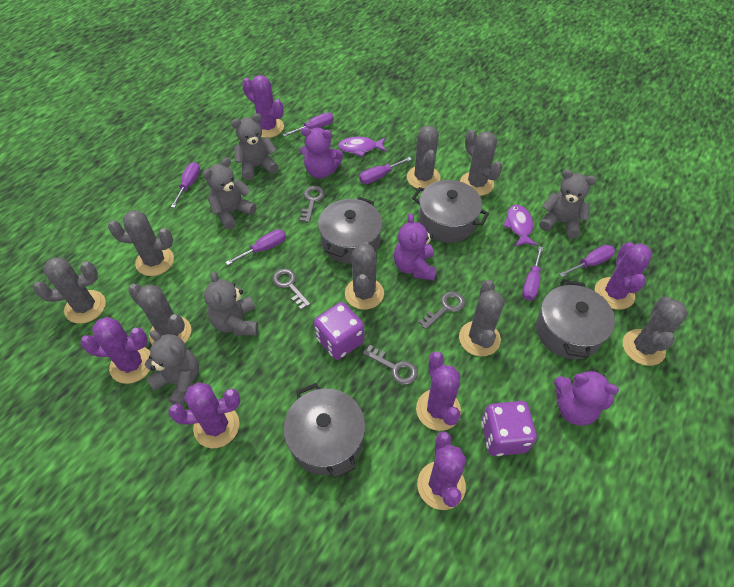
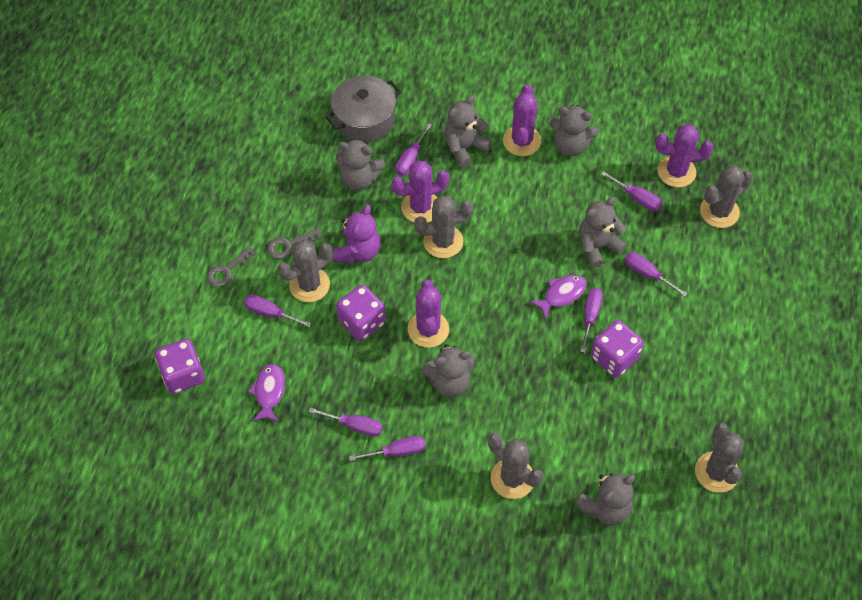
grey cactus: 8 -> 5
grey key: 4 -> 2
grey pot: 4 -> 1
grey teddy bear: 5 -> 6
purple cactus: 6 -> 4
purple dice: 2 -> 3
purple screwdriver: 6 -> 7
purple teddy bear: 3 -> 1

